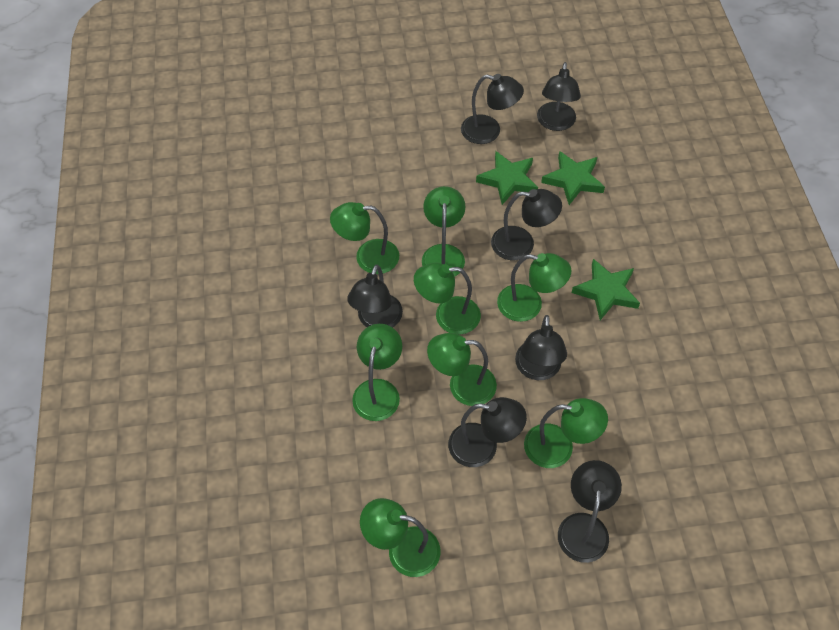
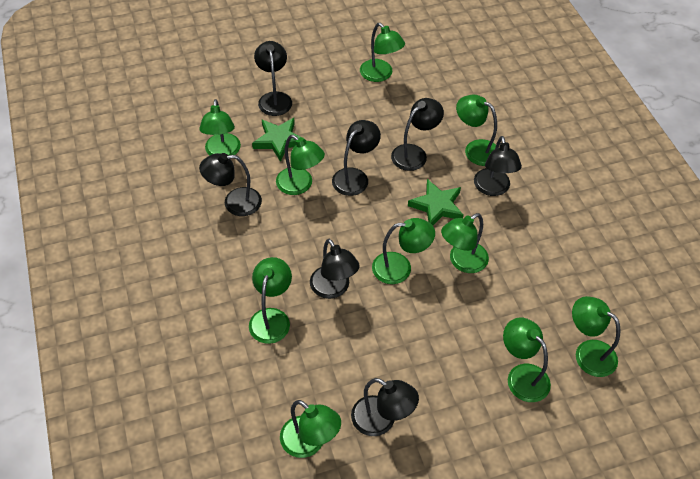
green lamp: 8 -> 10
green star: 3 -> 2

